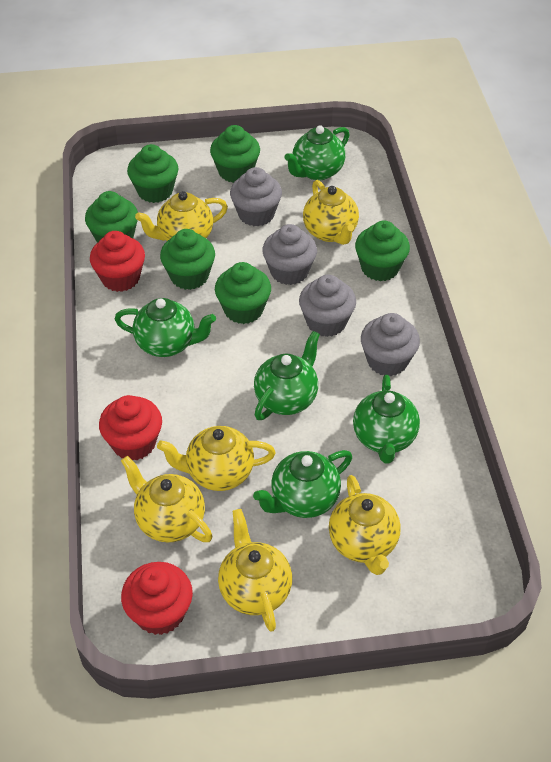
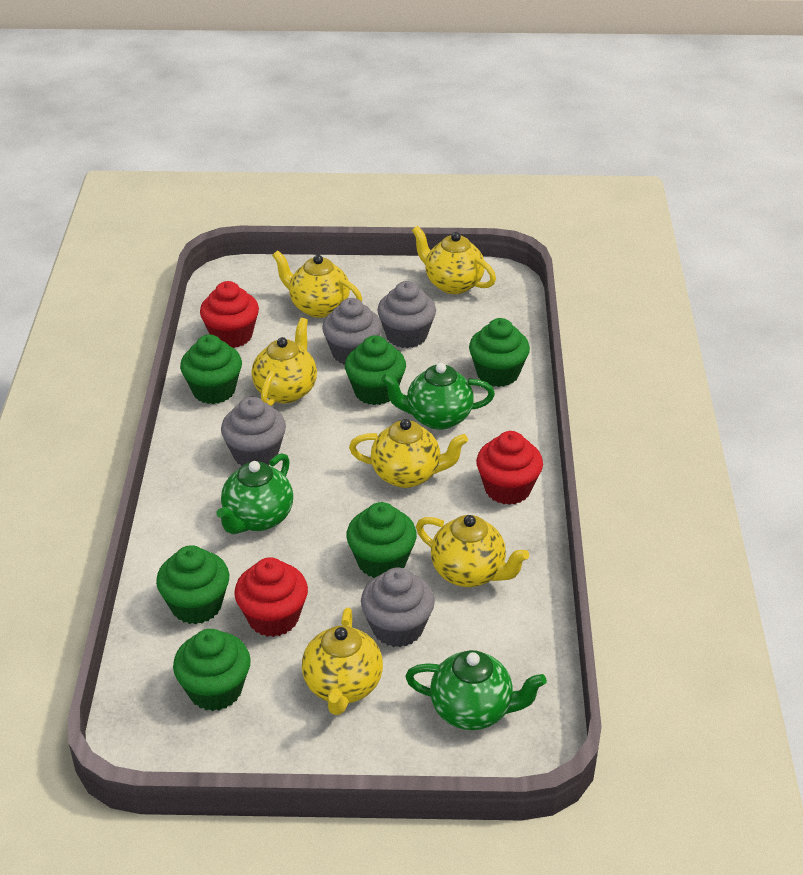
green teapot: 5 -> 3

